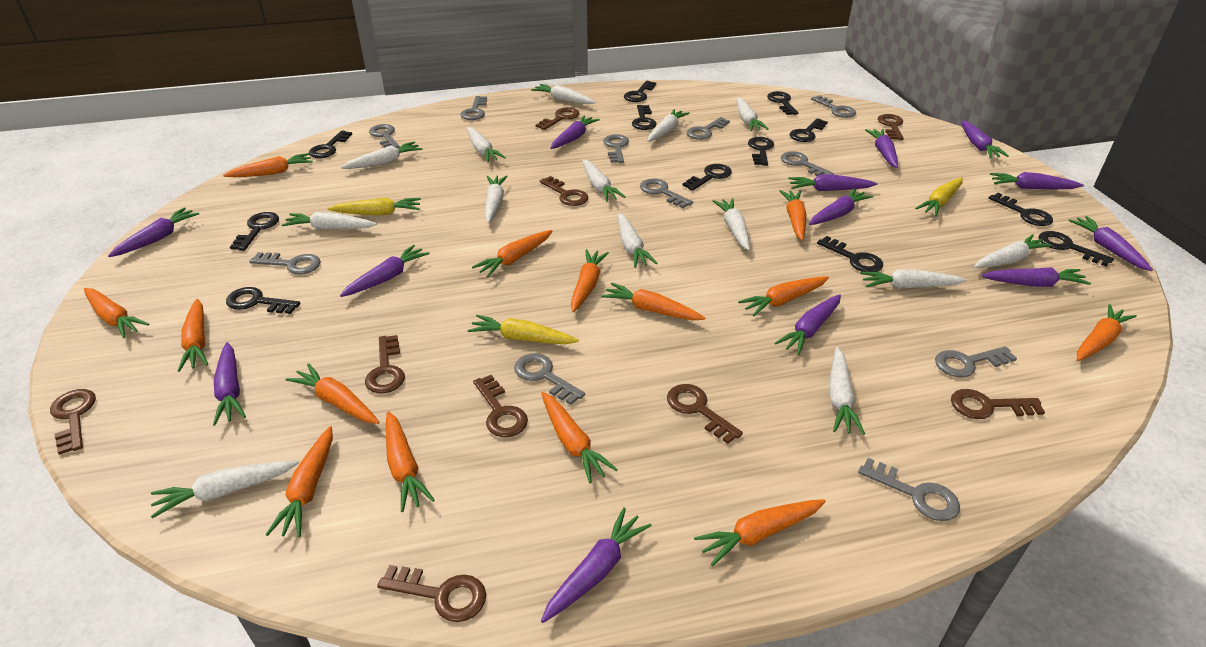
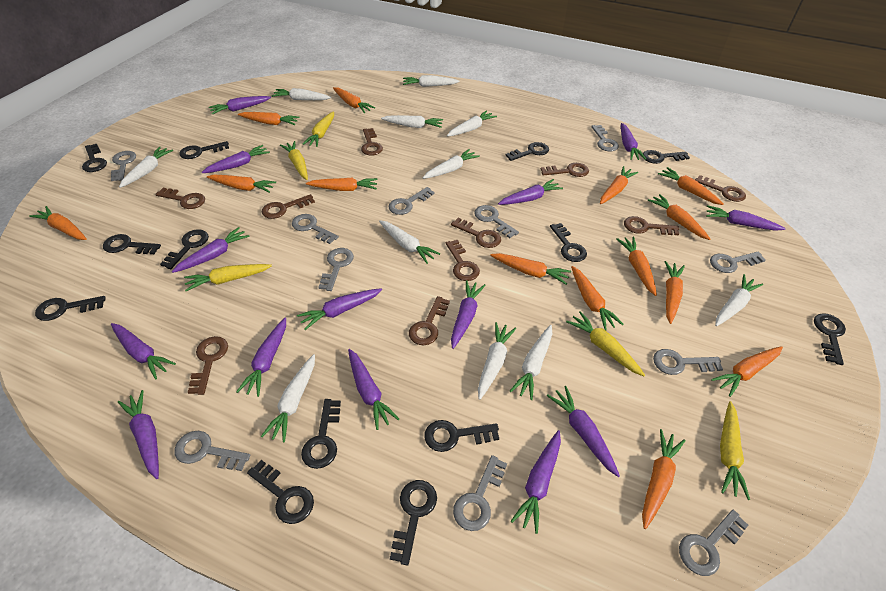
black key: 12 -> 13
brown key: 9 -> 10
purple carrot: 13 -> 14
white carrot: 14 -> 11
yellow carrot: 3 -> 5

